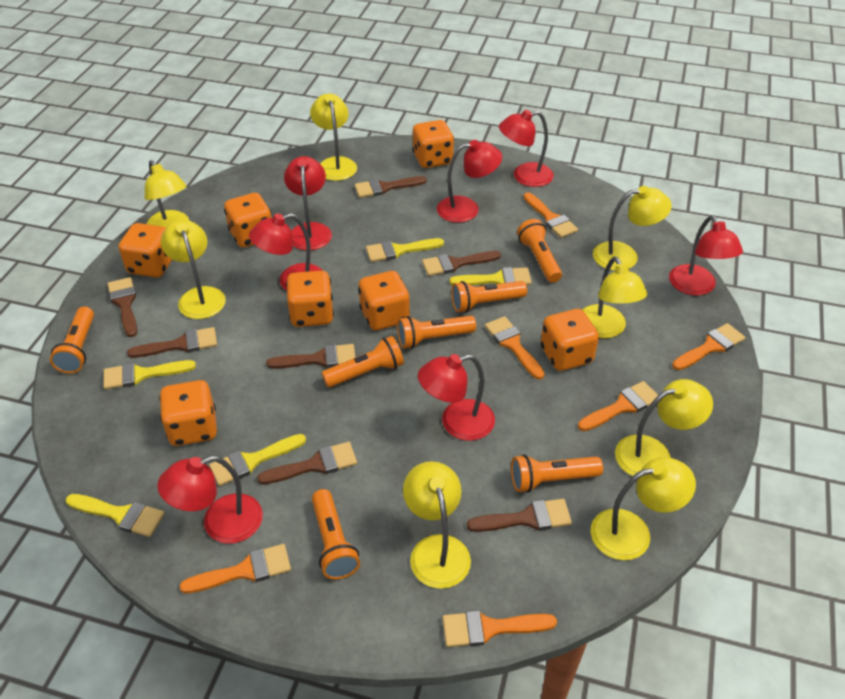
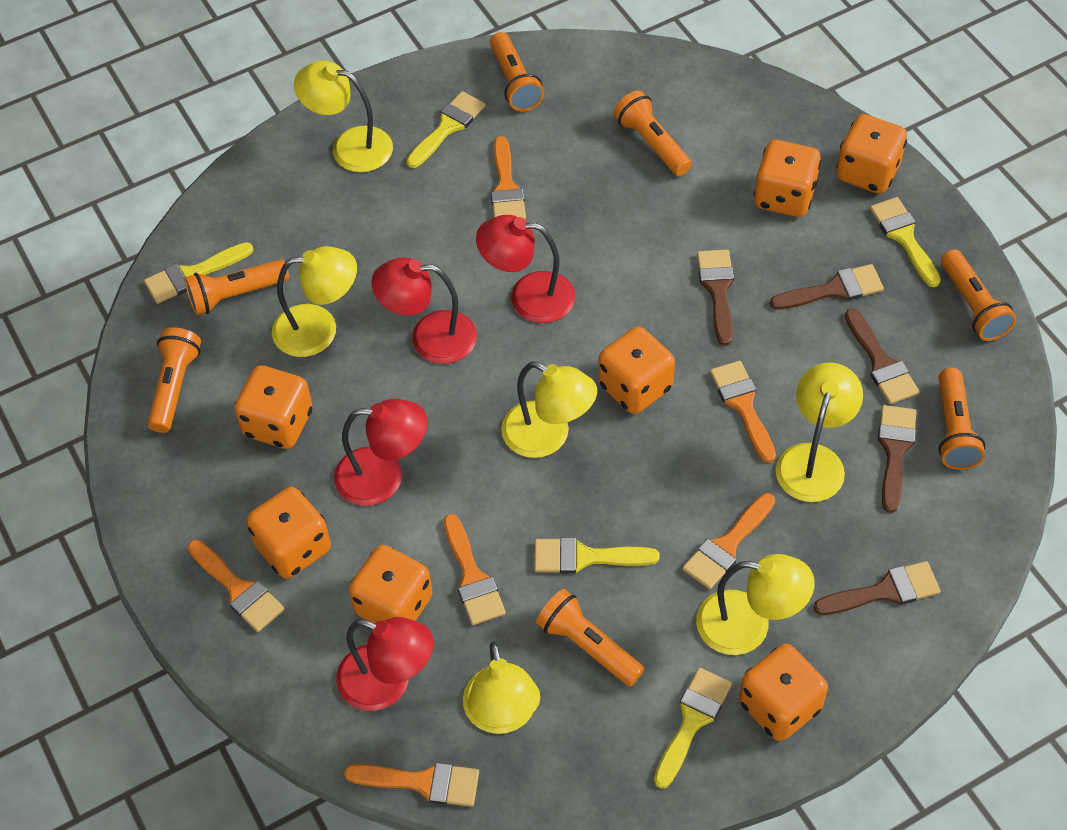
brown brush: 7 -> 5
red lamp: 7 -> 4
yellow lamp: 8 -> 6

